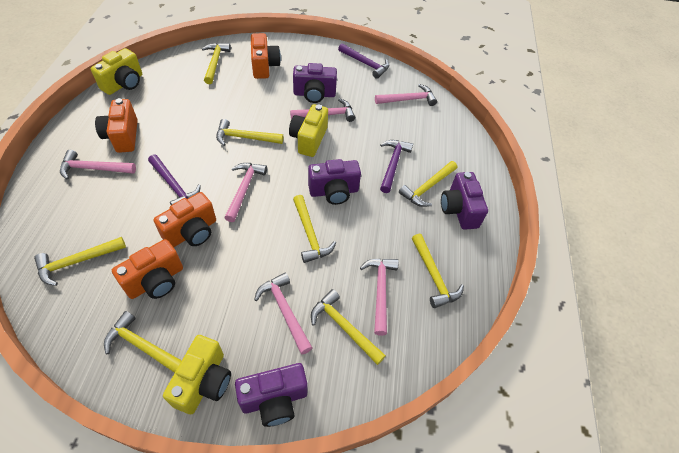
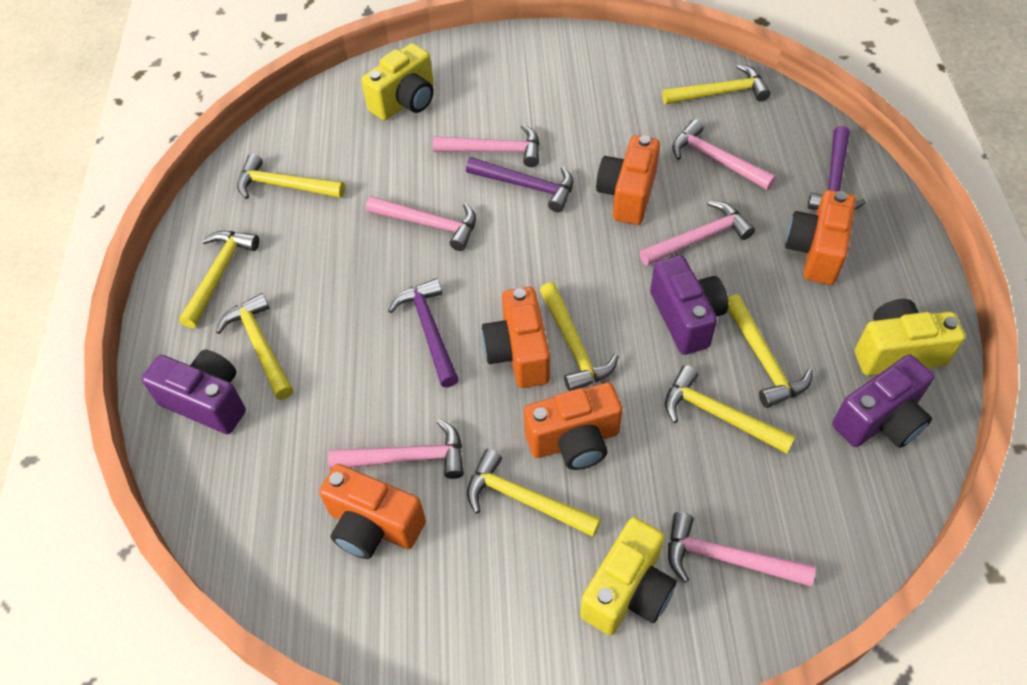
orange camera: 4 -> 5
purple camera: 4 -> 3

